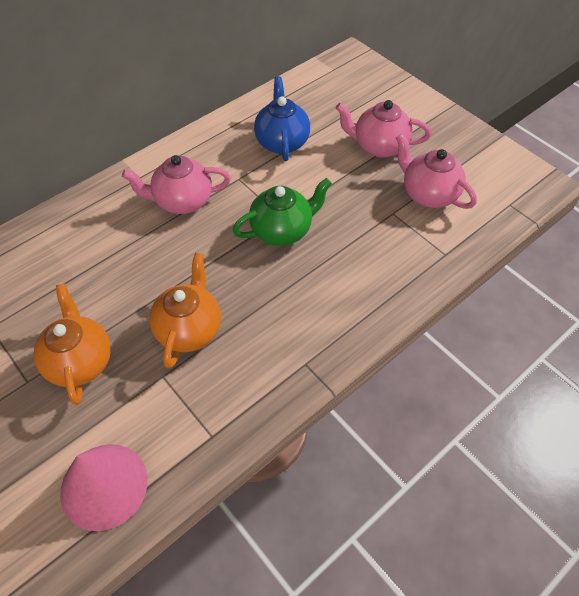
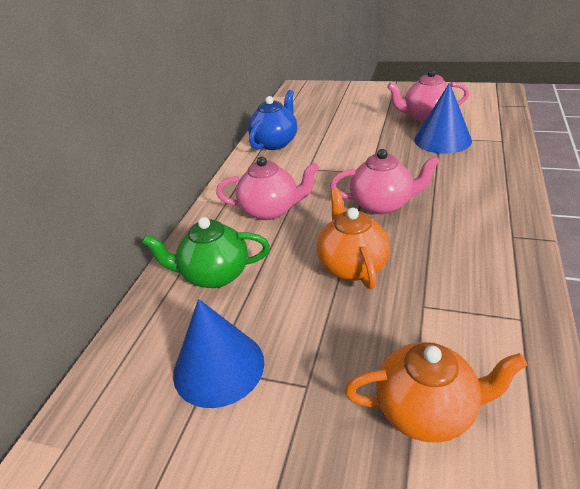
blue cone: 0 -> 2
pink cone: 1 -> 0

